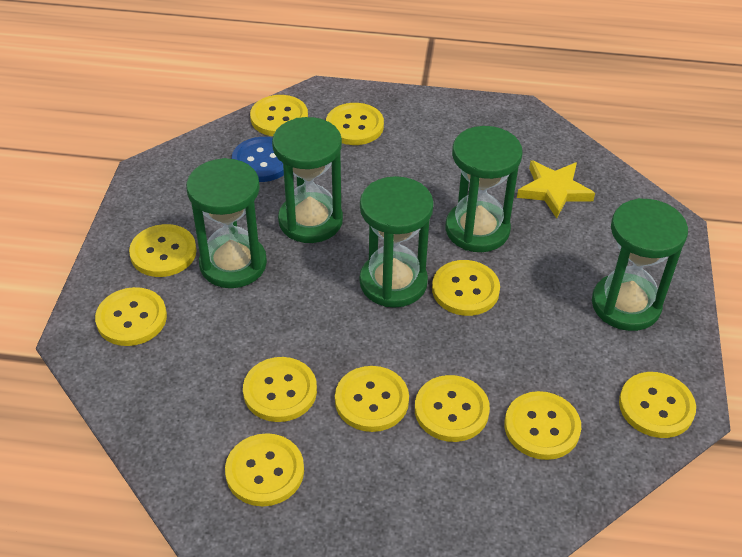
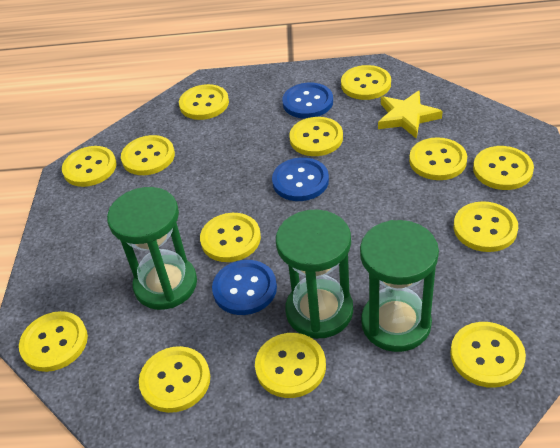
blue button: 1 -> 3
green hourglass: 5 -> 3
yellow button: 11 -> 13

